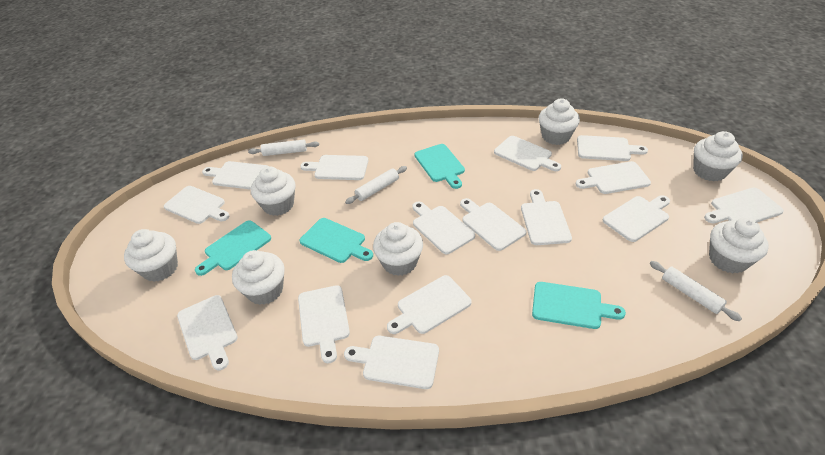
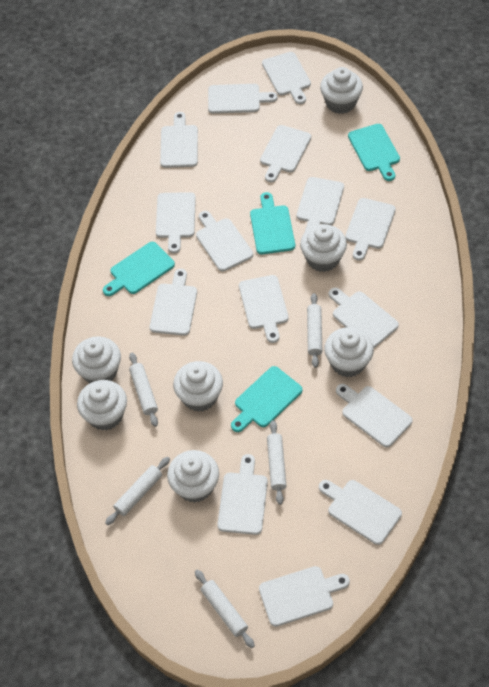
white rolling pin: 3 -> 5

